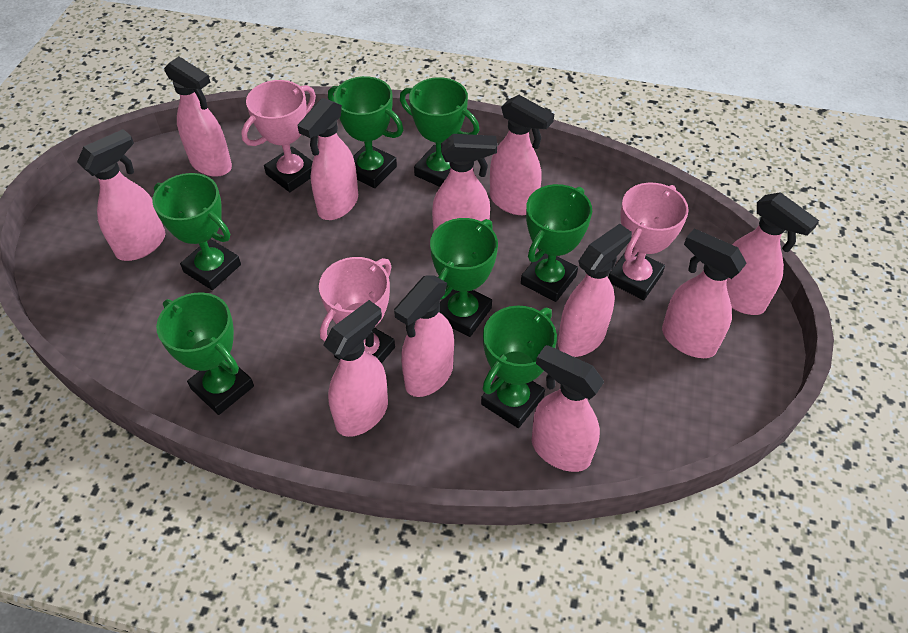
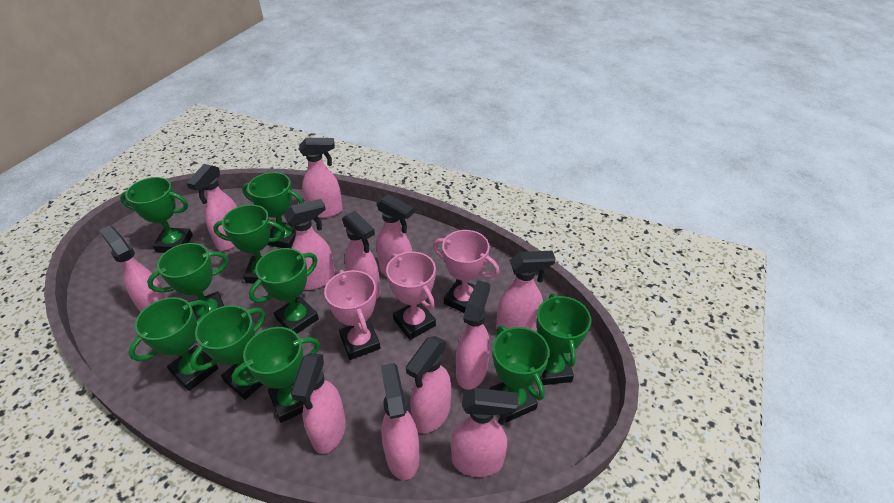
green trophy: 7 -> 10
pink spray bottle: 11 -> 12

